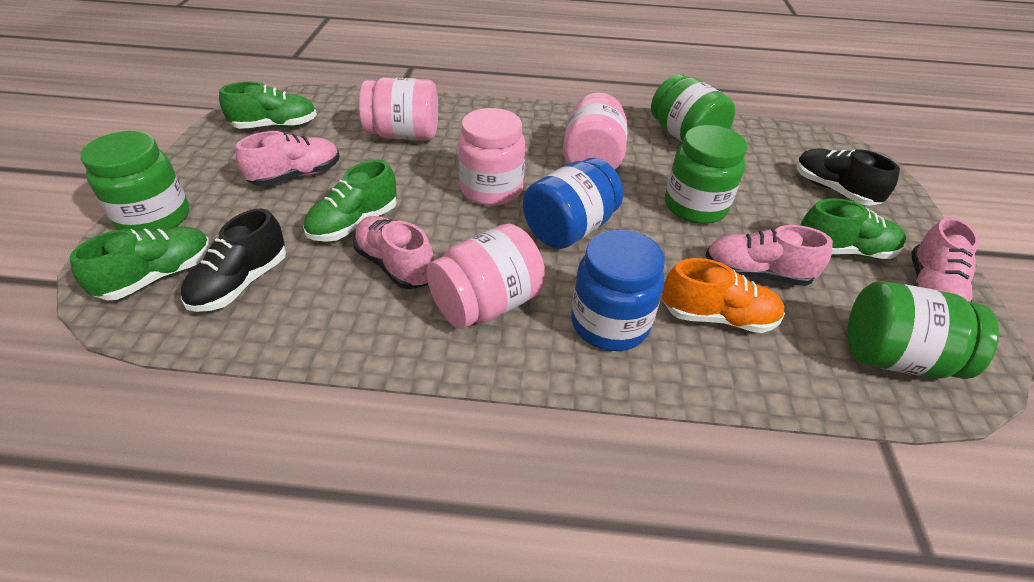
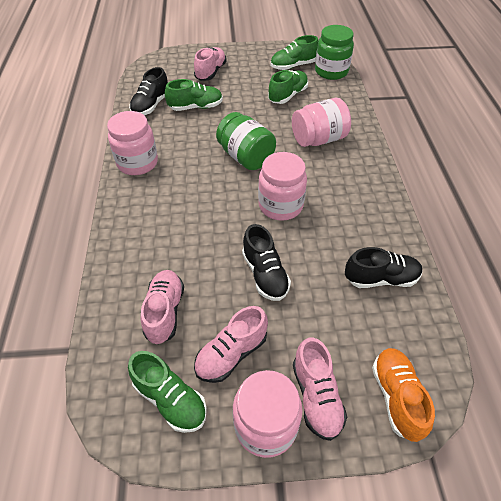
black shoe: 2 -> 3
blue jar: 2 -> 0
green jar: 4 -> 2

